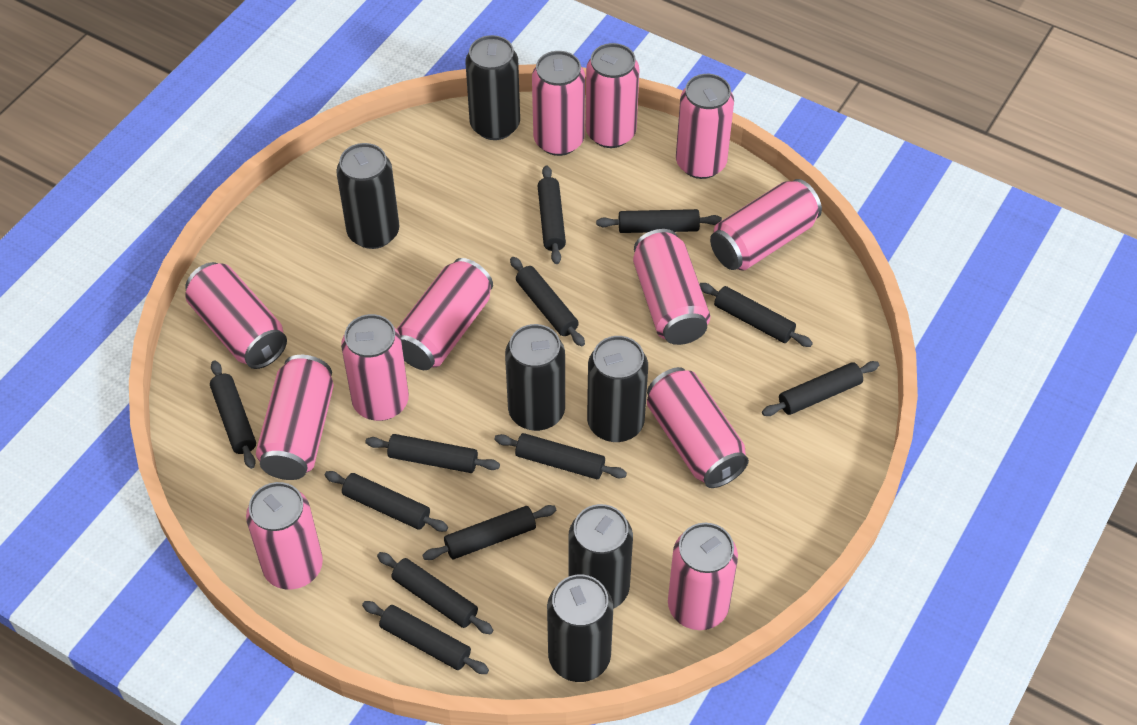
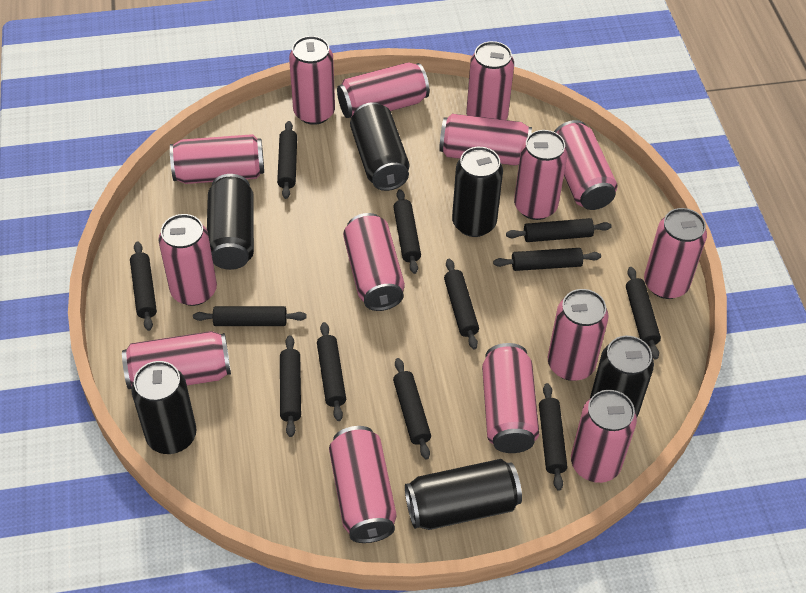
pink can: 12 -> 15

